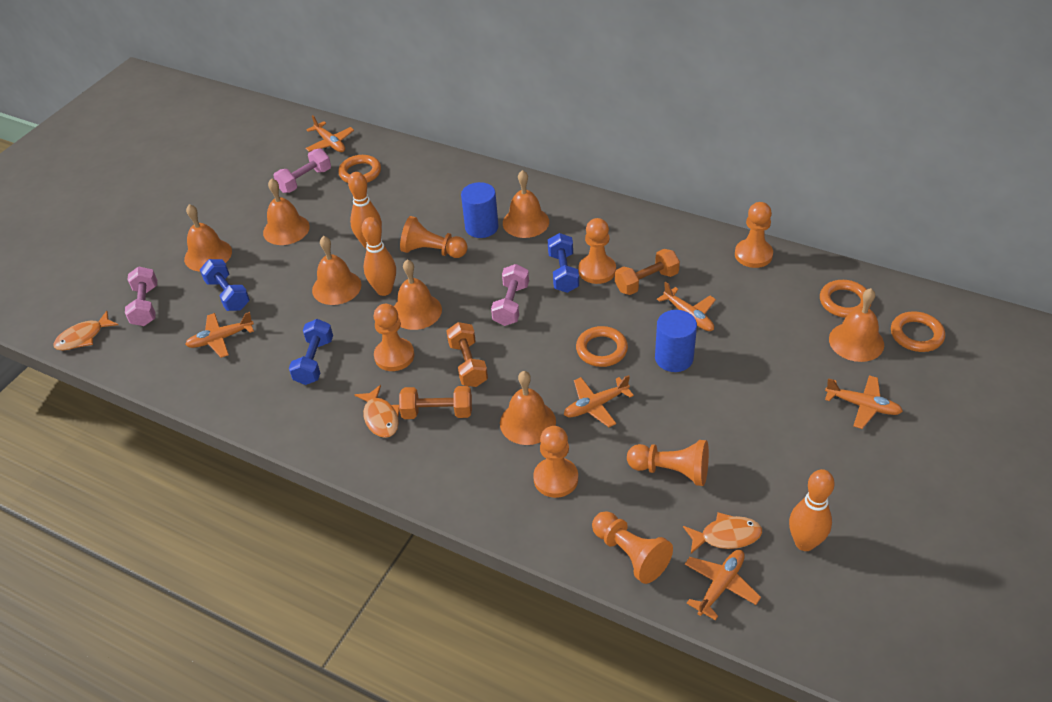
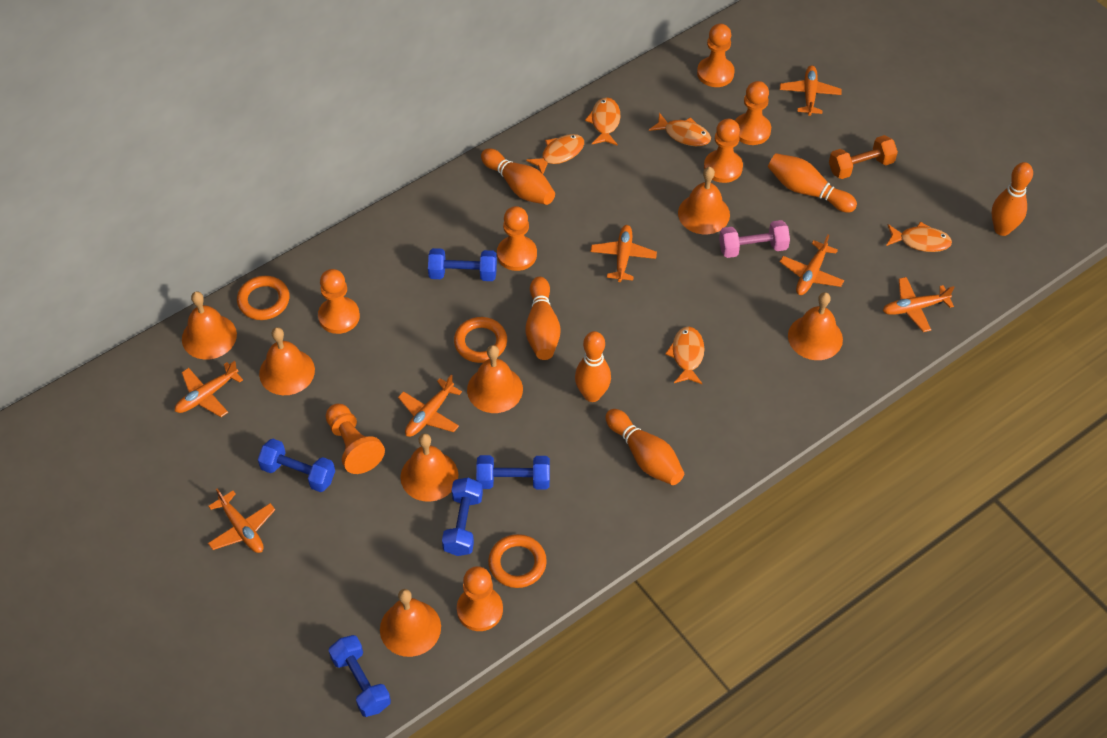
blue cylinder: 2 -> 0
blue dumbbell: 3 -> 5
orange bowling pin: 3 -> 6
orange dumbbell: 3 -> 1
orange fish: 3 -> 5
orange plane: 6 -> 7
orange ring: 4 -> 3
pink dumbbell: 3 -> 1

